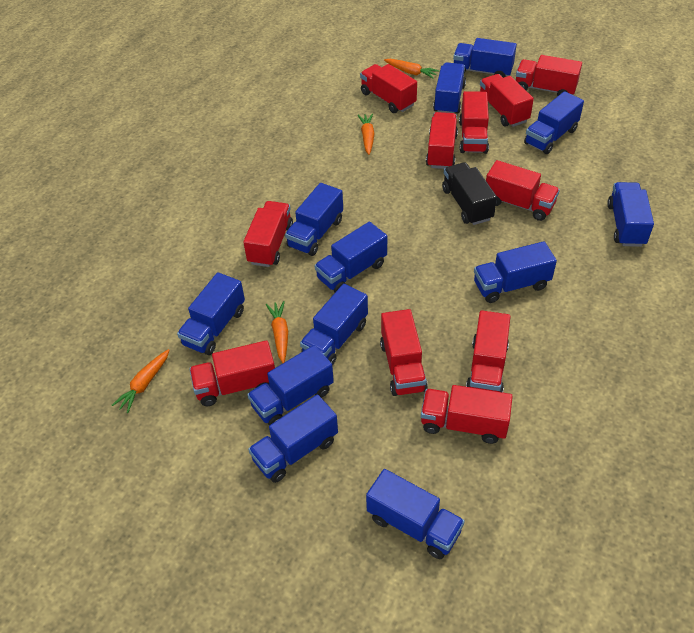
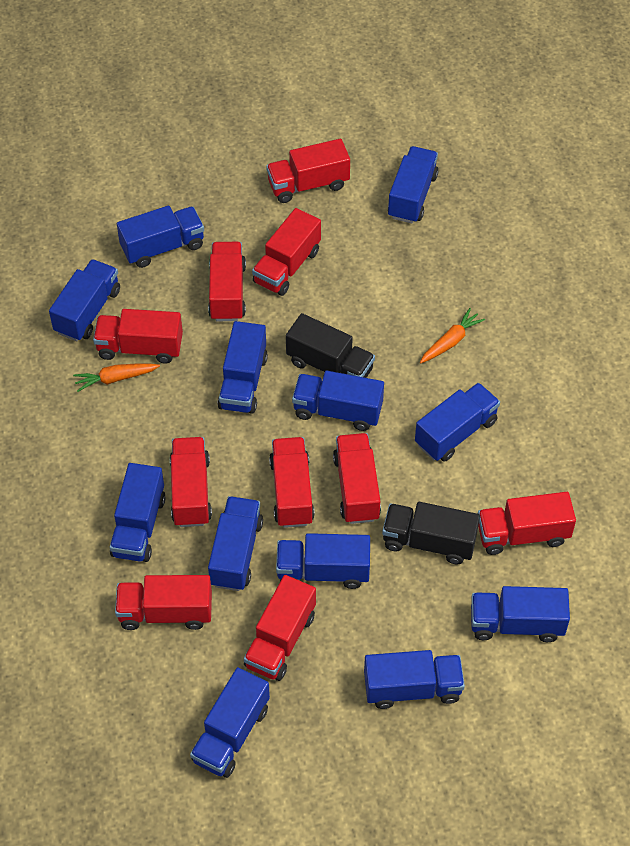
black truck: 1 -> 2
orange carrot: 4 -> 2
red truck: 11 -> 10

